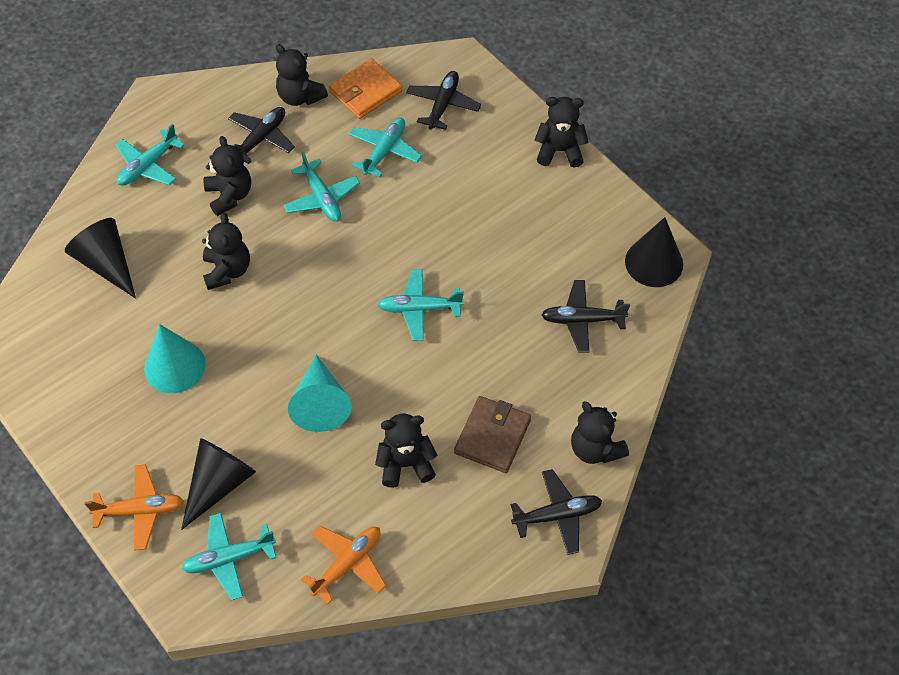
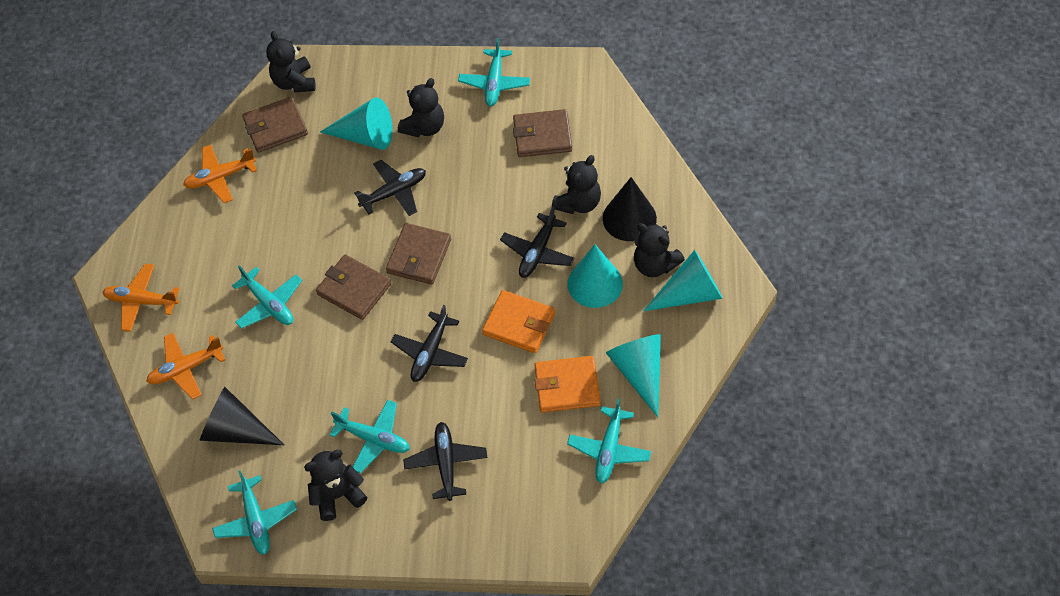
black cone: 3 -> 2
black teddy bear: 6 -> 5
brown wallet: 1 -> 4
orange plane: 2 -> 3
orange wallet: 1 -> 2
turquoise cone: 2 -> 4

